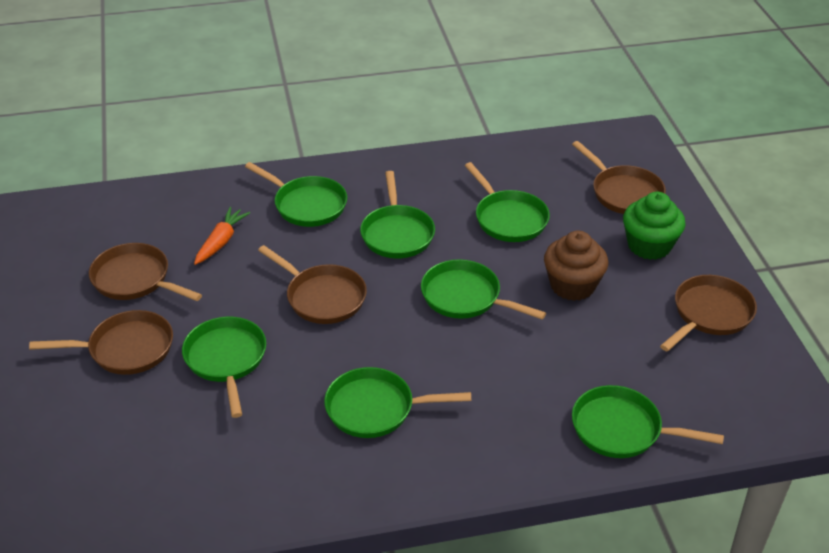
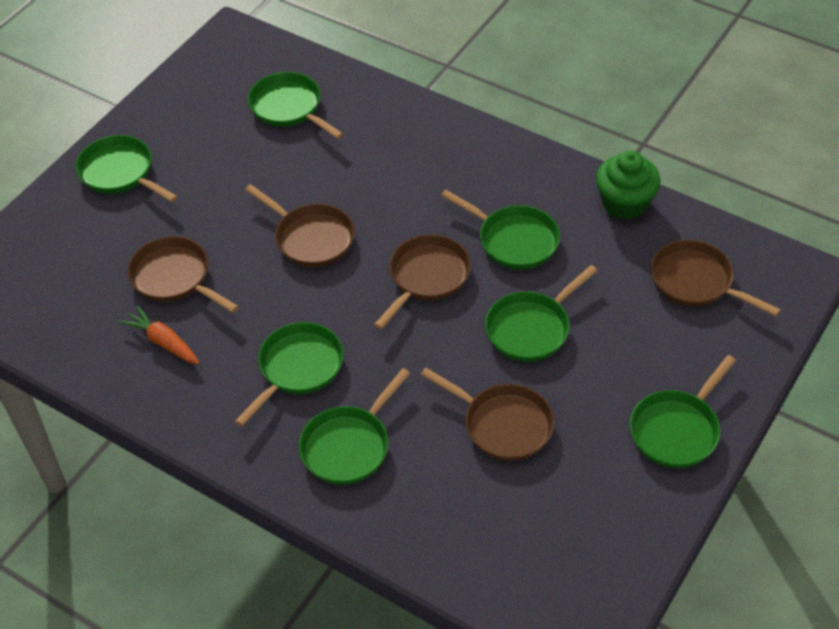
brown cupcake: 1 -> 0

